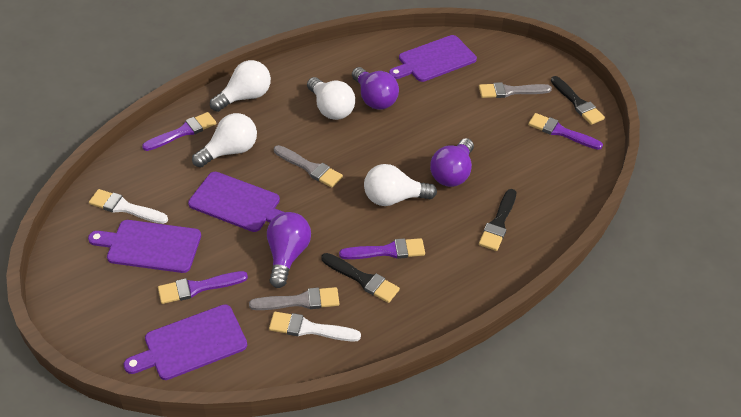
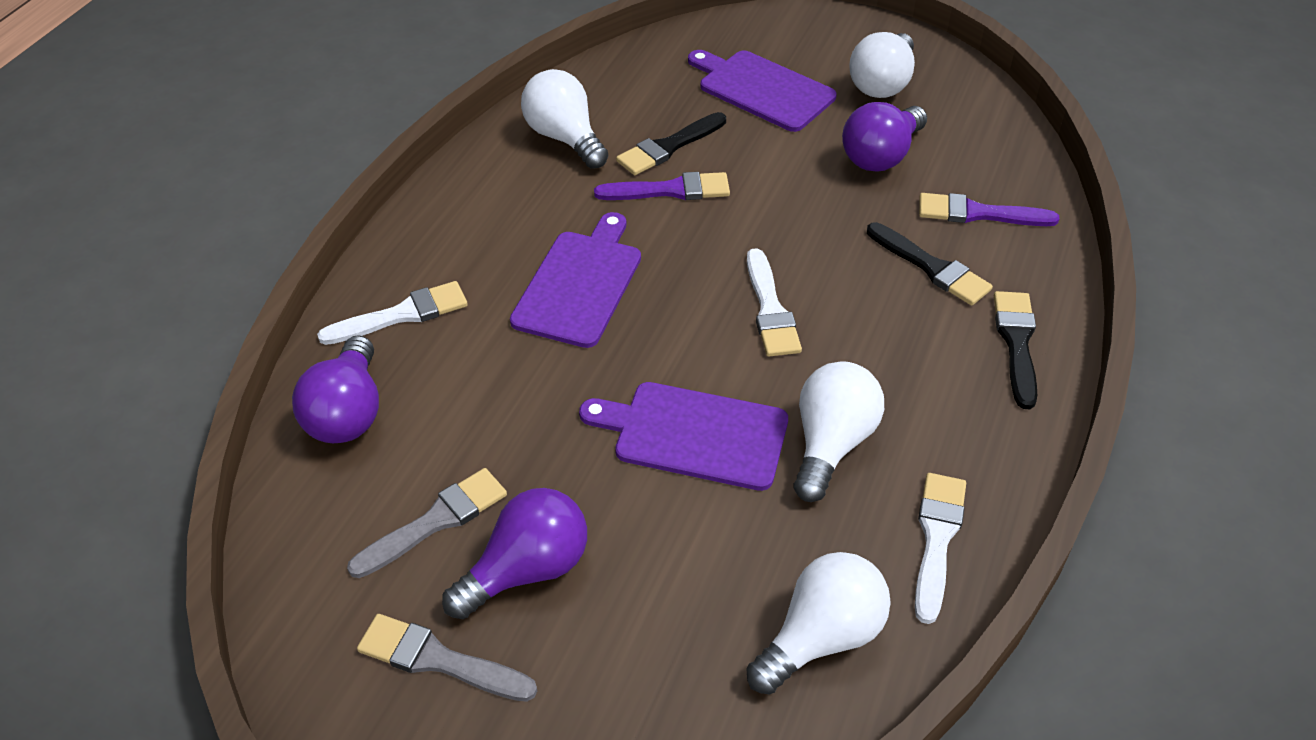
grey brush: 3 -> 2
purple brush: 4 -> 2
purple cutting board: 4 -> 3
white brush: 2 -> 3

